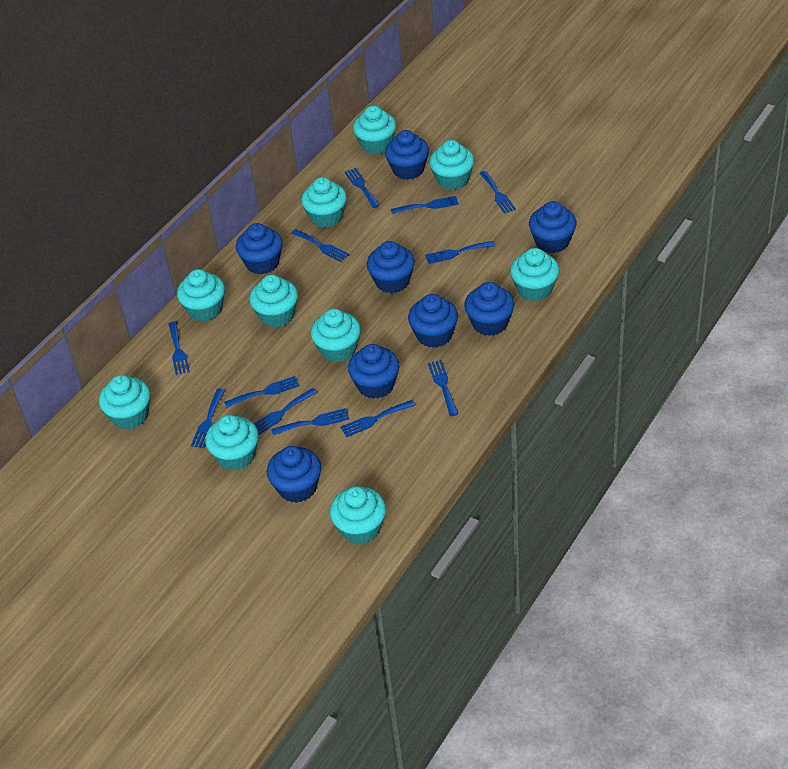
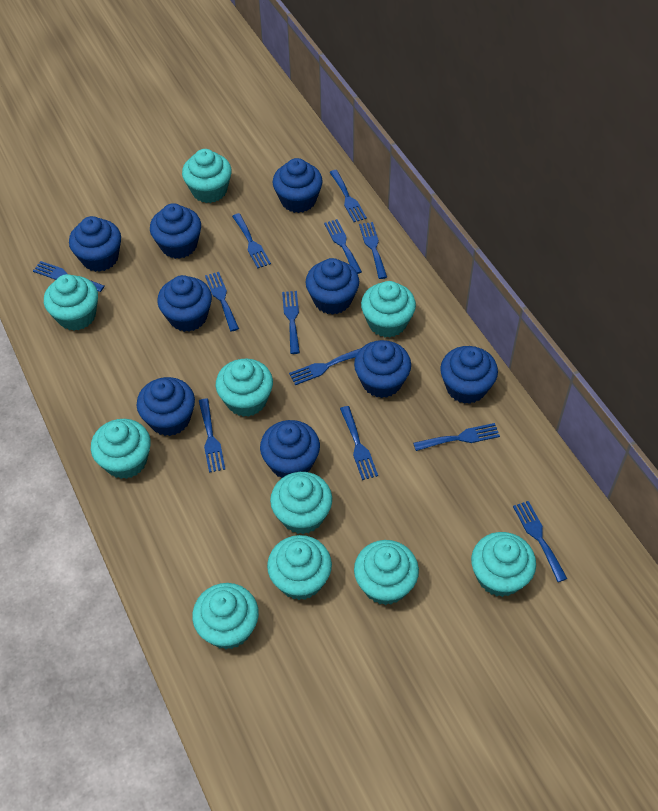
blue cupcake: 8 -> 9

